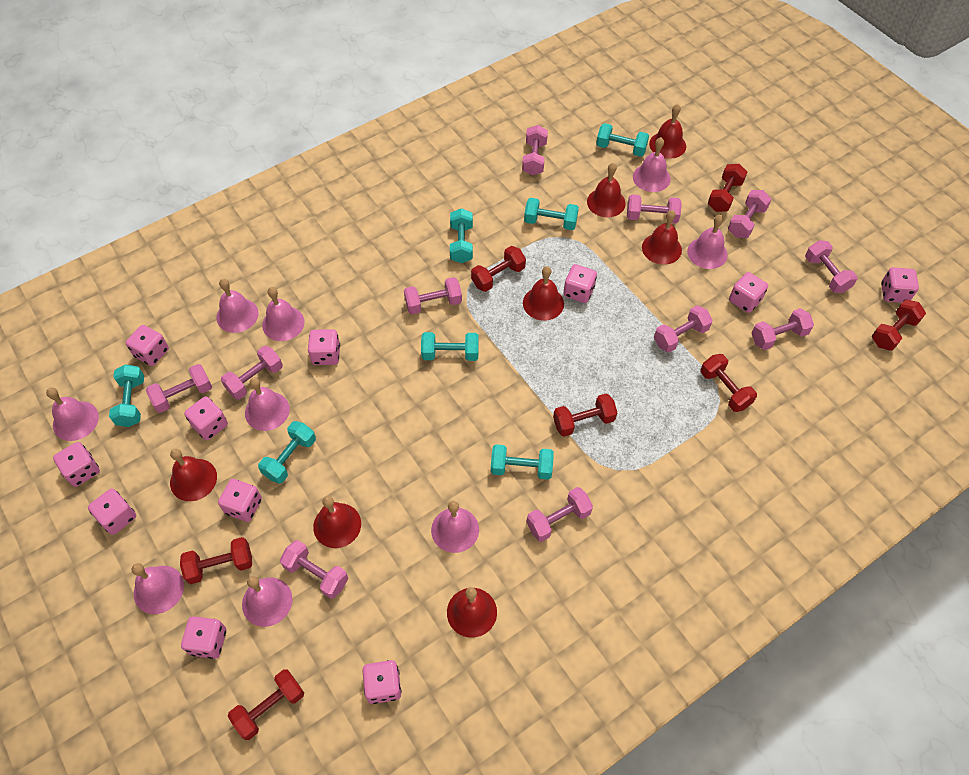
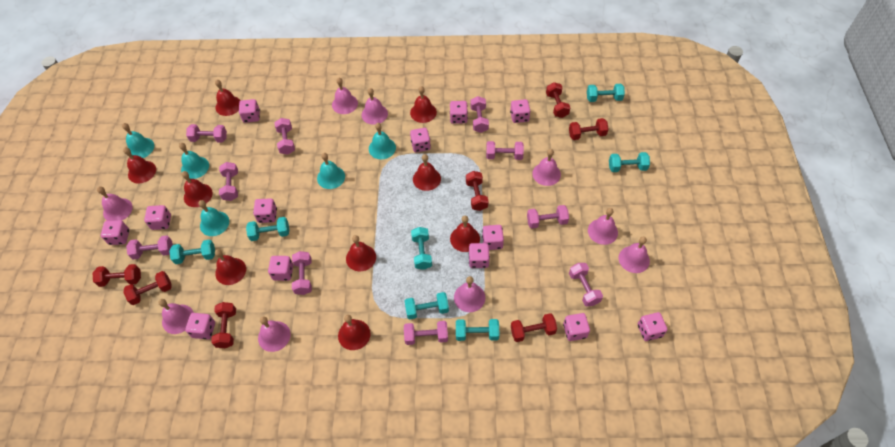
pink dice: 11 -> 13
pink dumbbell: 11 -> 10
red bell: 7 -> 9
turquoise bell: 0 -> 5

